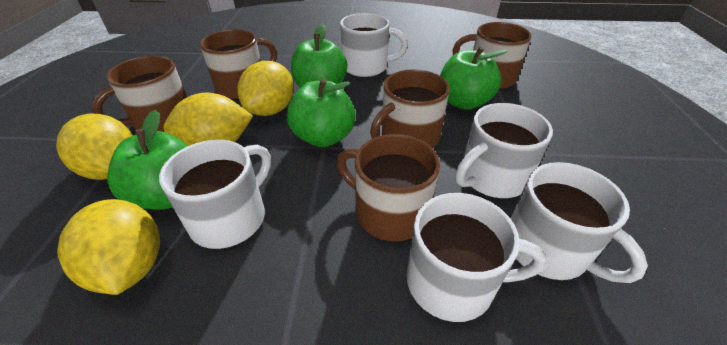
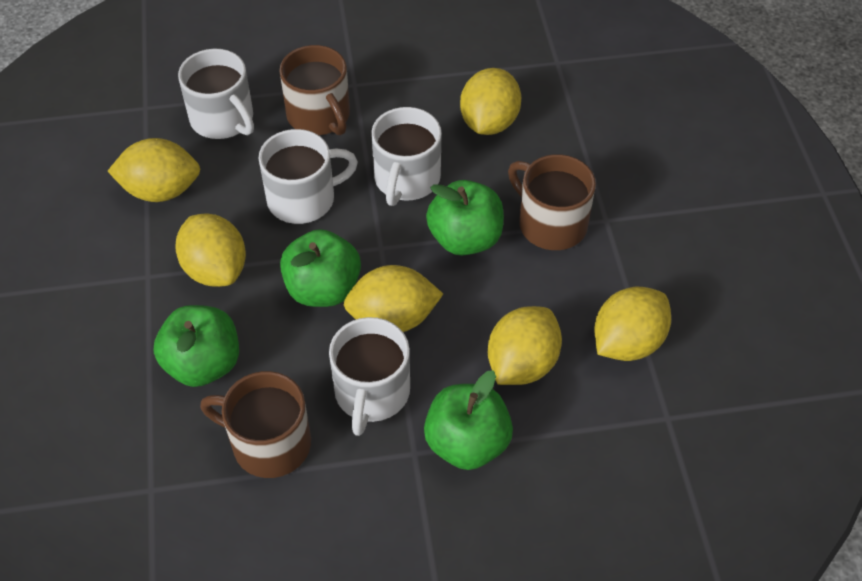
brown mug: 5 -> 3
white mug: 5 -> 4
yellow lemon: 4 -> 6

